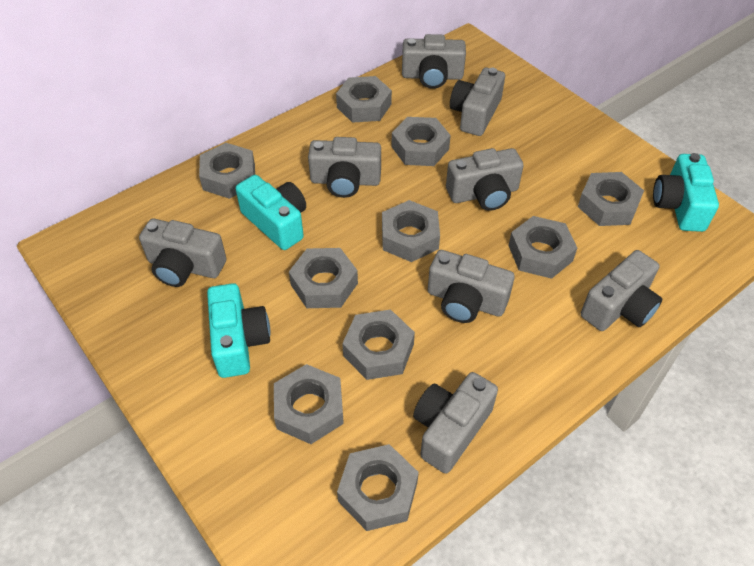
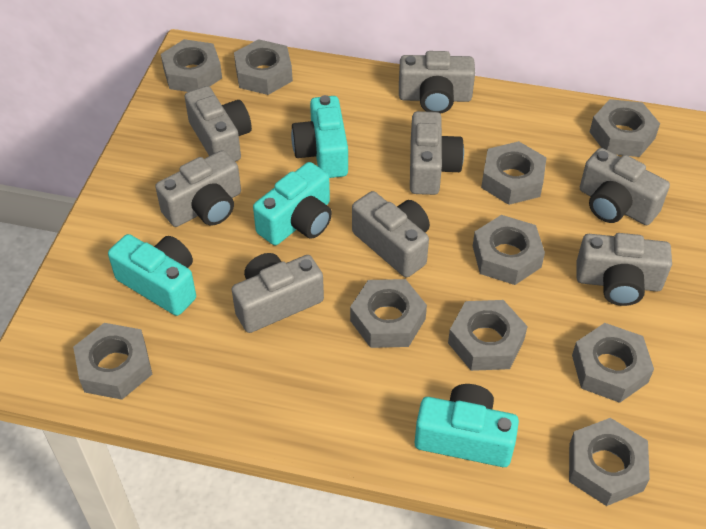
turquoise camera: 3 -> 4

